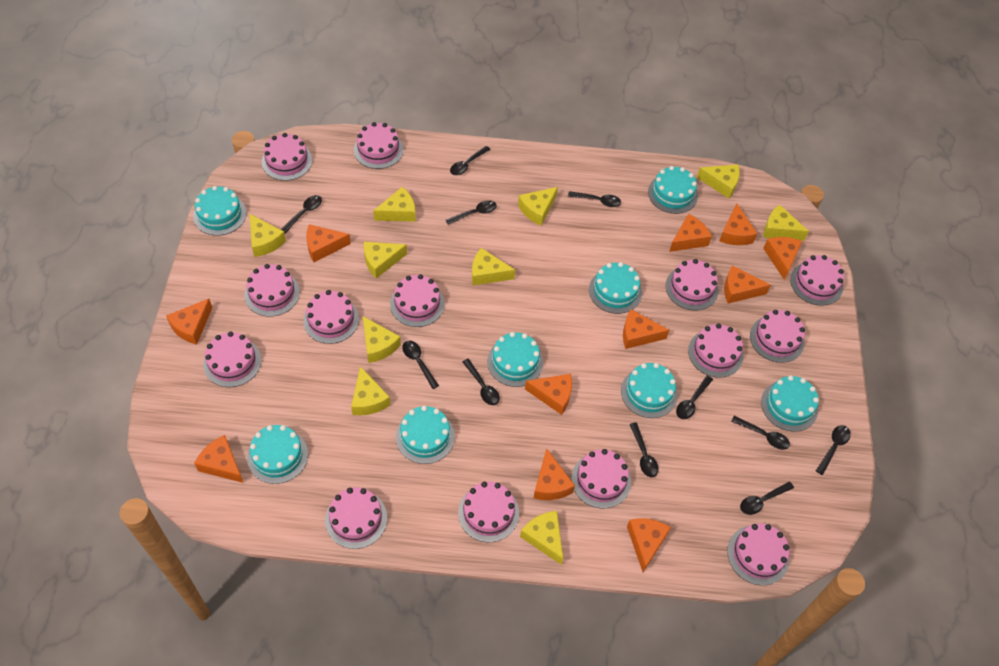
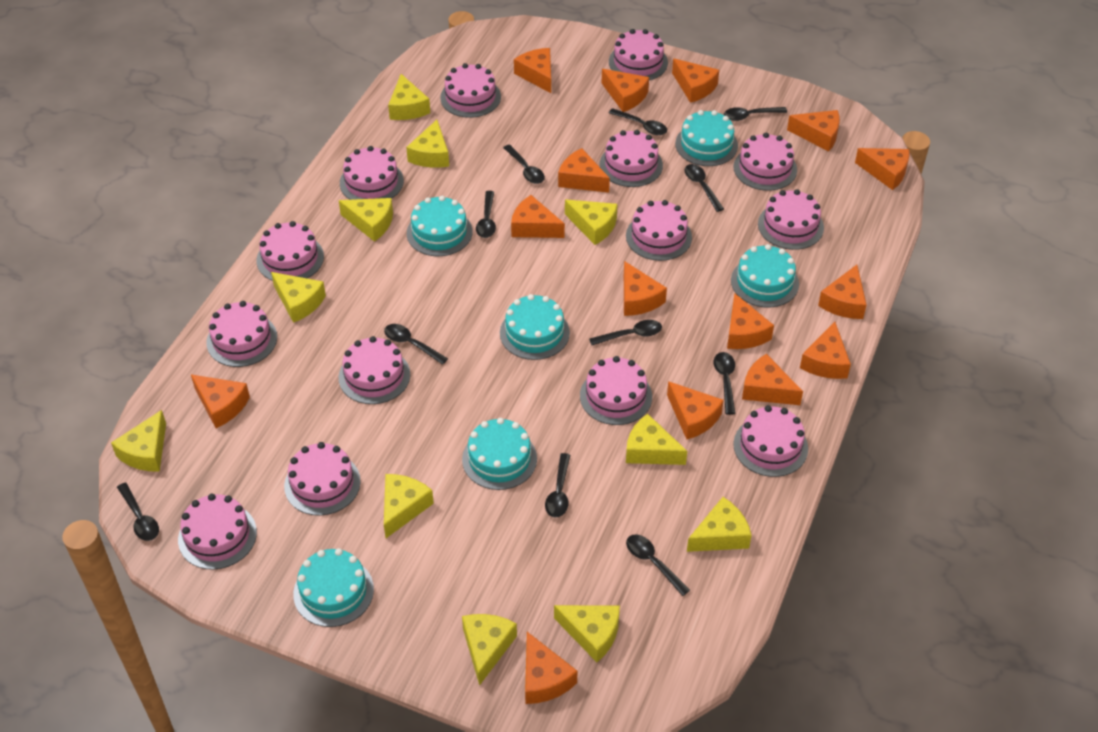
orange cheese: 11 -> 15
turquoise cake: 8 -> 6
yellow cheese: 10 -> 11

